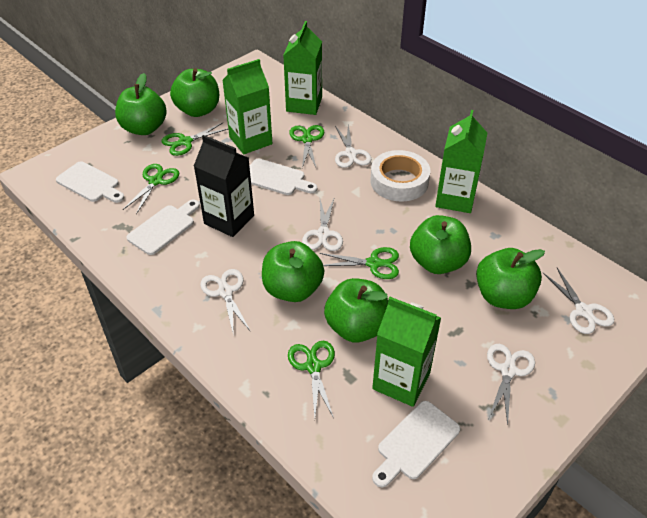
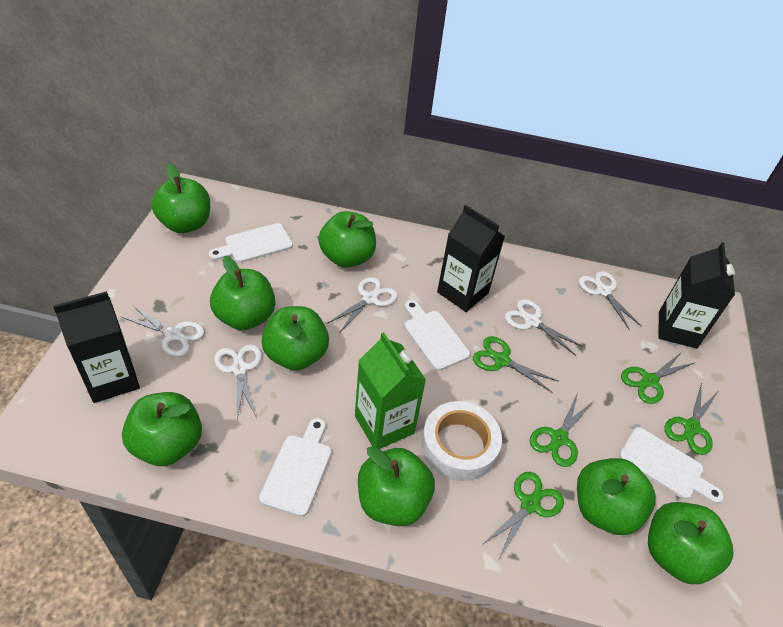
black carton: 1 -> 3
green apple: 6 -> 8
green carton: 4 -> 1

